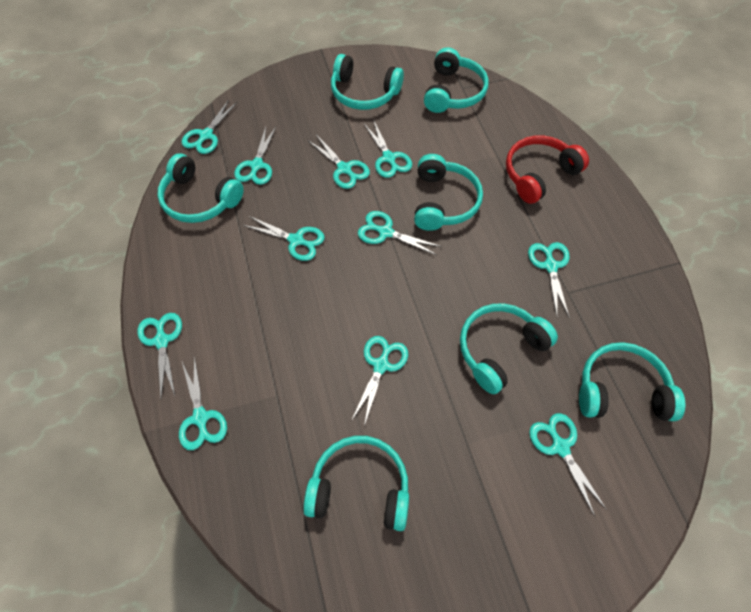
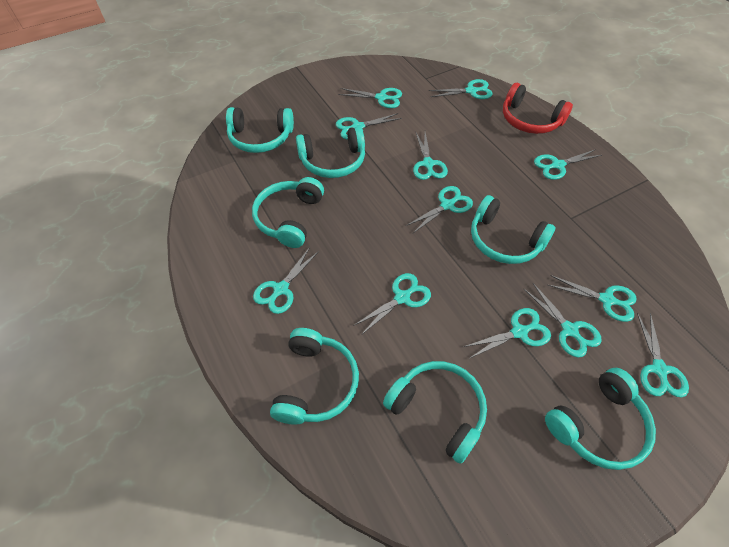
turquoise scissors: 11 -> 12

